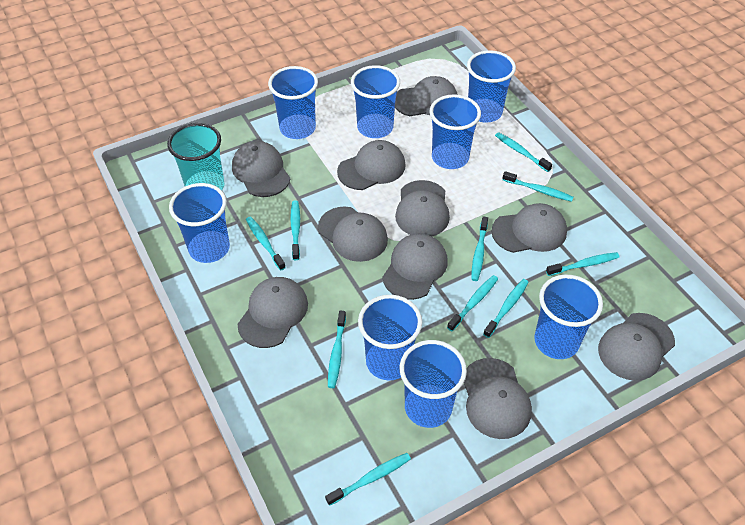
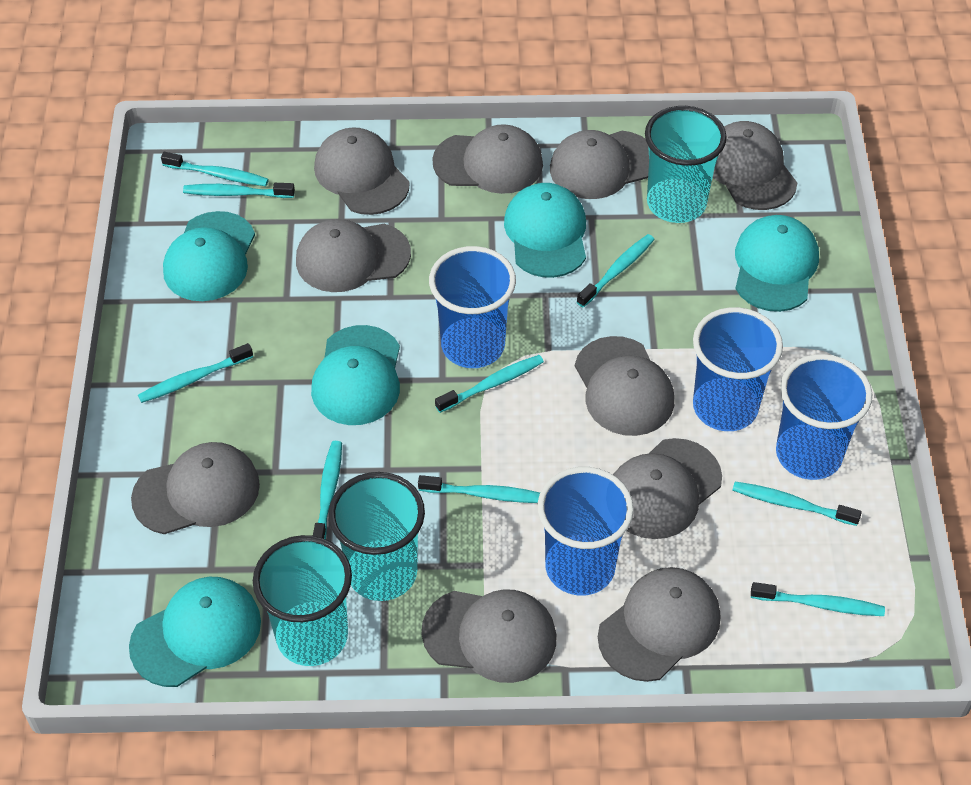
blue cup: 8 -> 4
turquoise cap: 0 -> 5
turquoise cup: 1 -> 3
turquoise toothbrush: 10 -> 9

